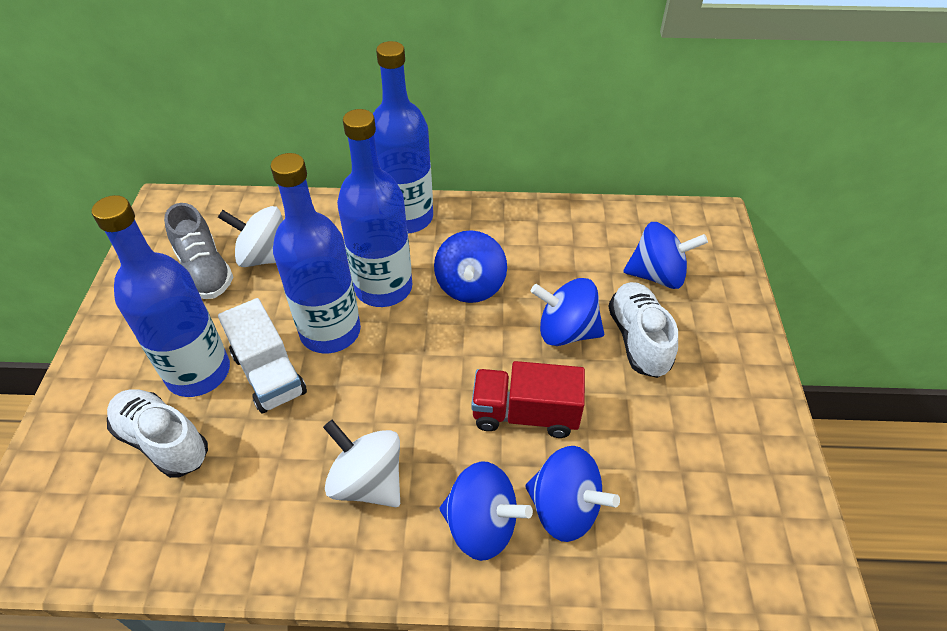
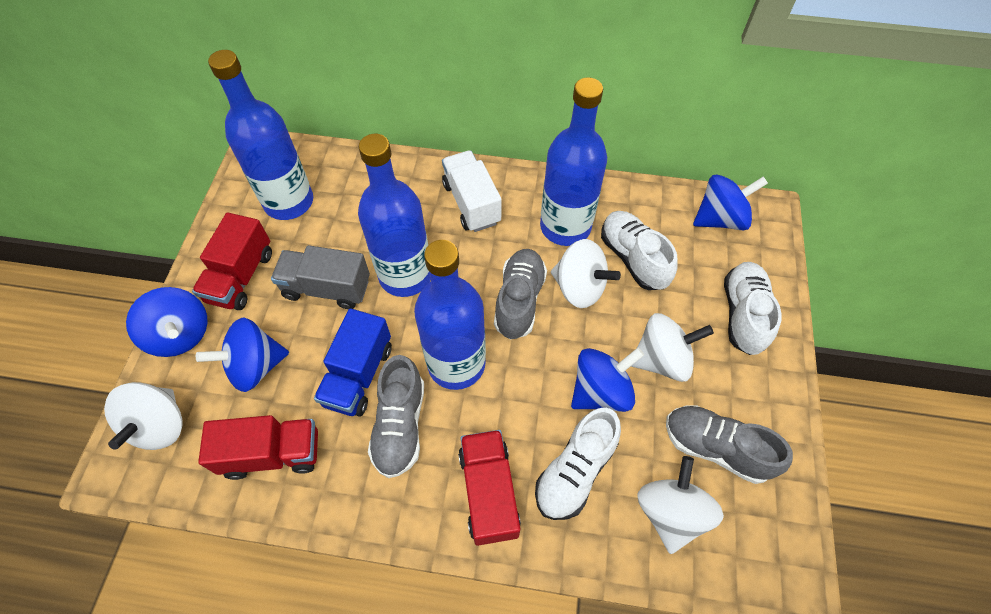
blue spinning top: 5 -> 4
blue truck: 0 -> 1
grey shoe: 1 -> 3
grey truck: 0 -> 1
red truck: 1 -> 3
white shoe: 2 -> 3
white spinning top: 2 -> 4

